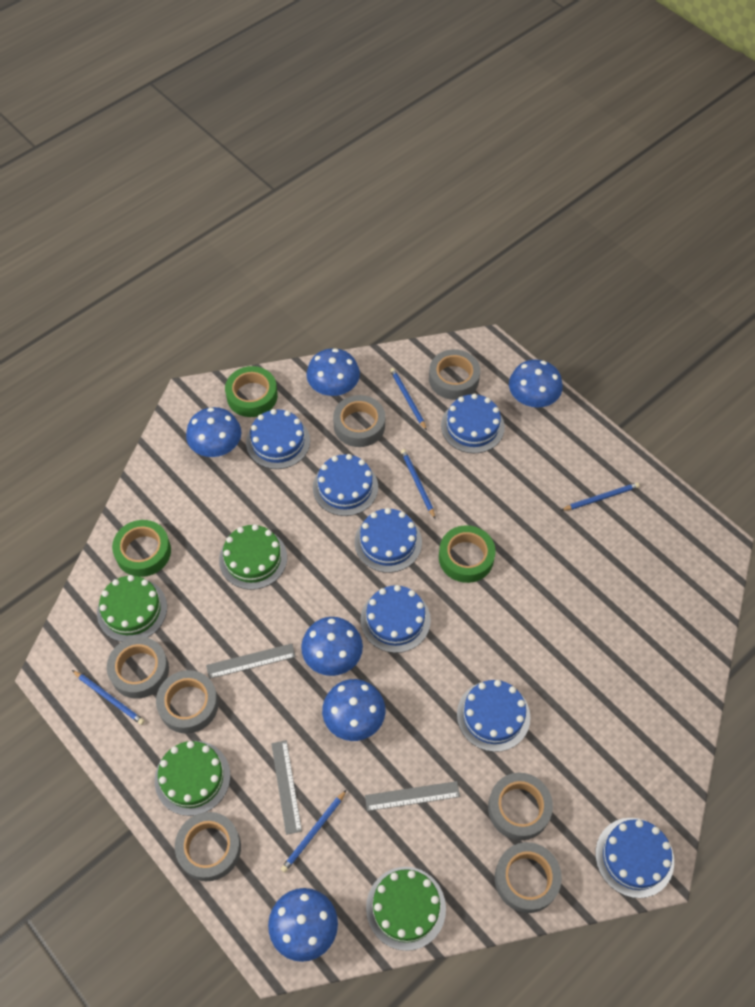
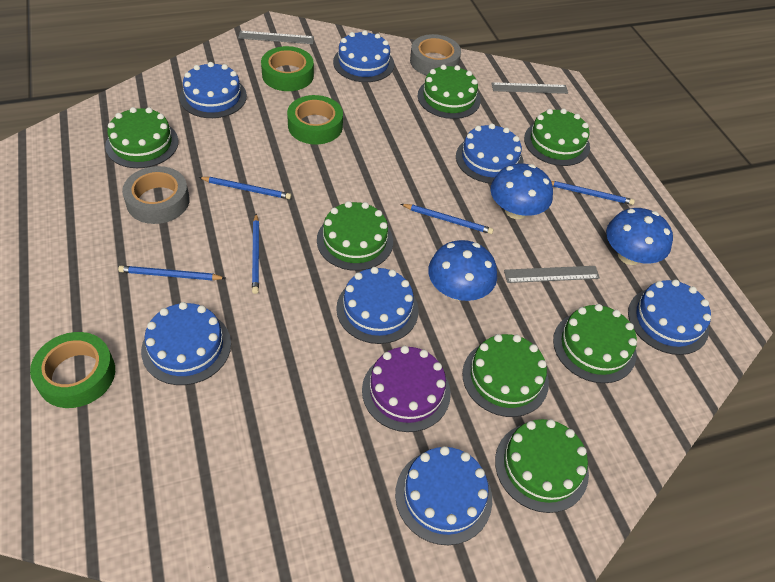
blue mushroom: 6 -> 3
green cake: 4 -> 7
grey tape: 7 -> 2
purple cake: 0 -> 1

